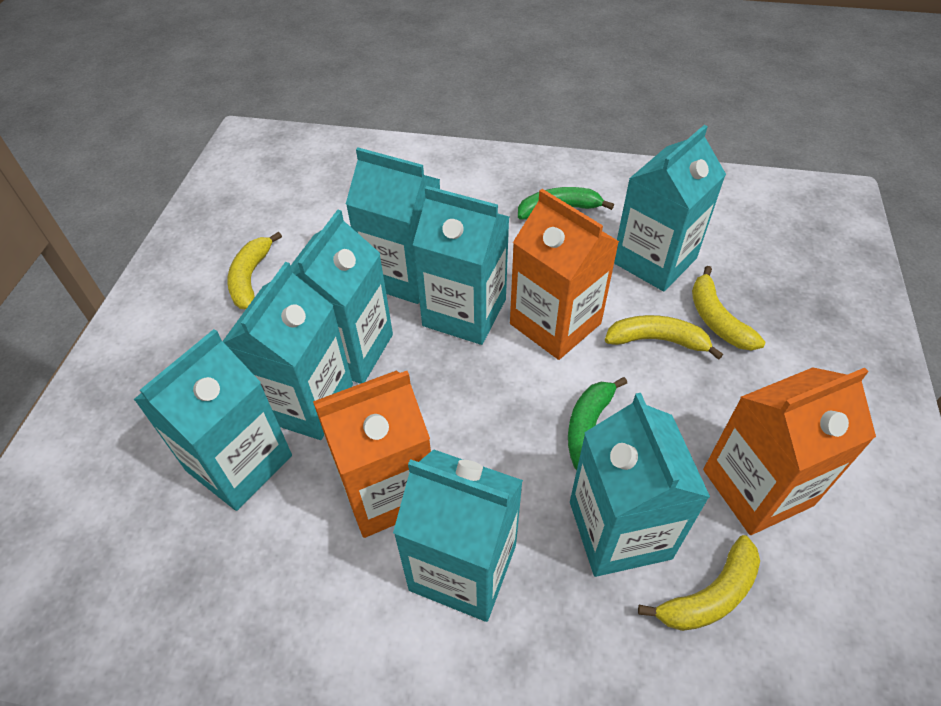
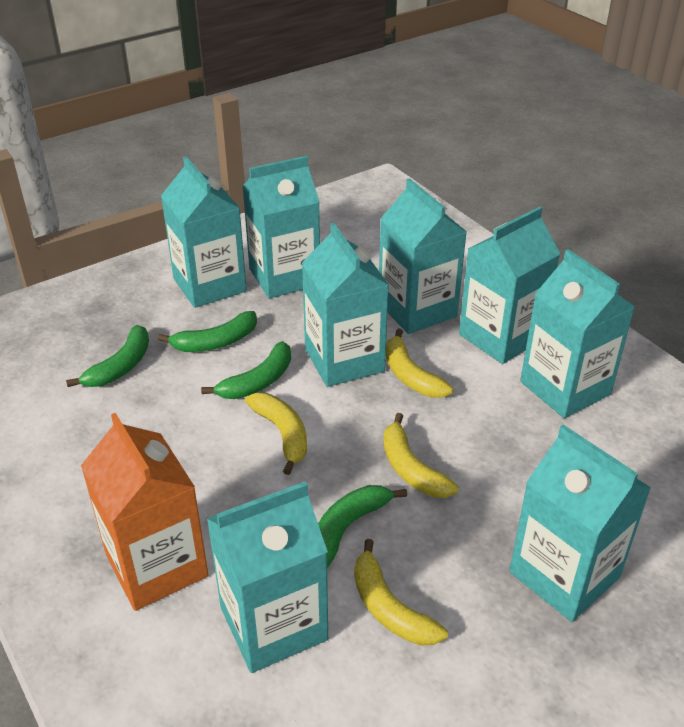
green banana: 2 -> 4
orange carton: 3 -> 1

